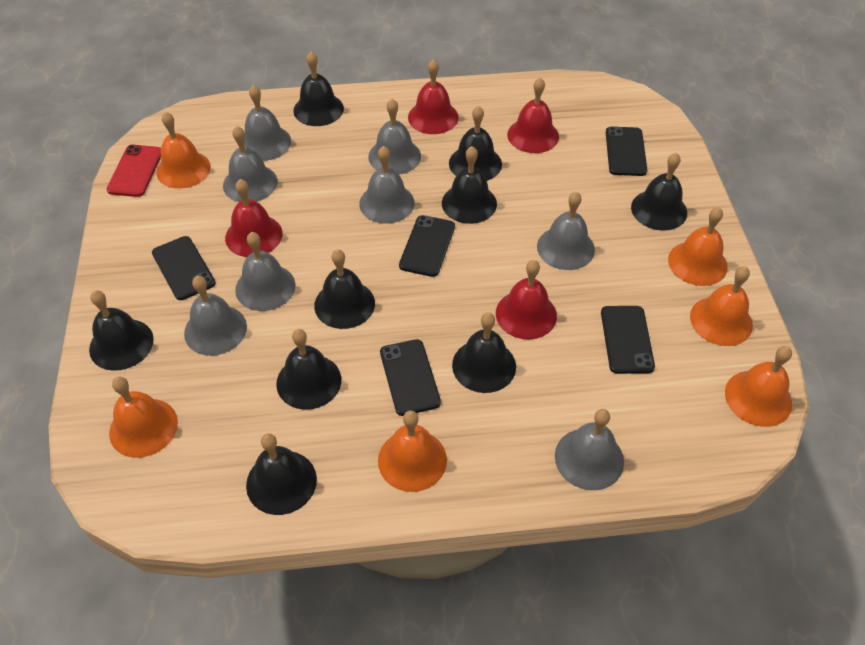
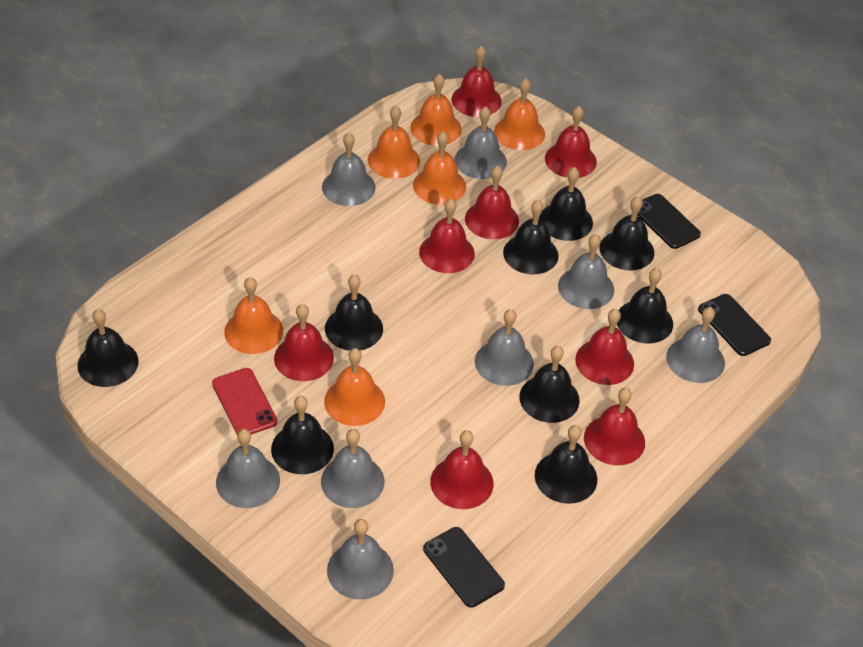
black phone: 5 -> 3
red bell: 4 -> 8

